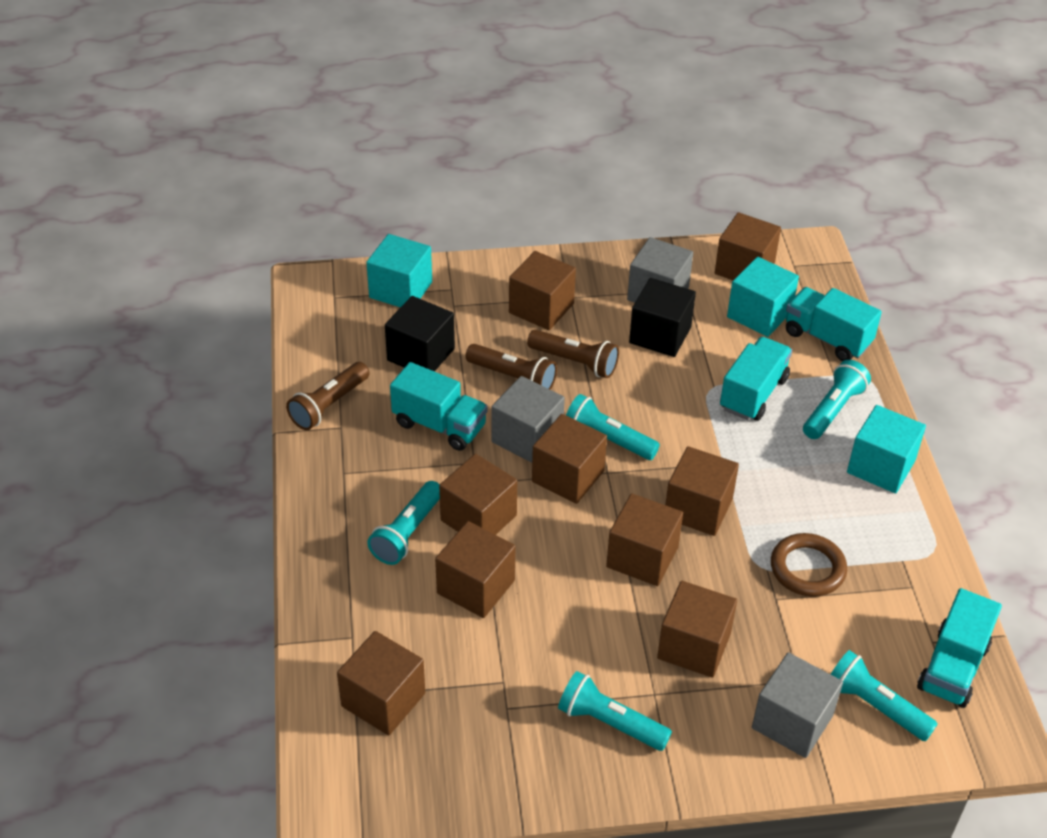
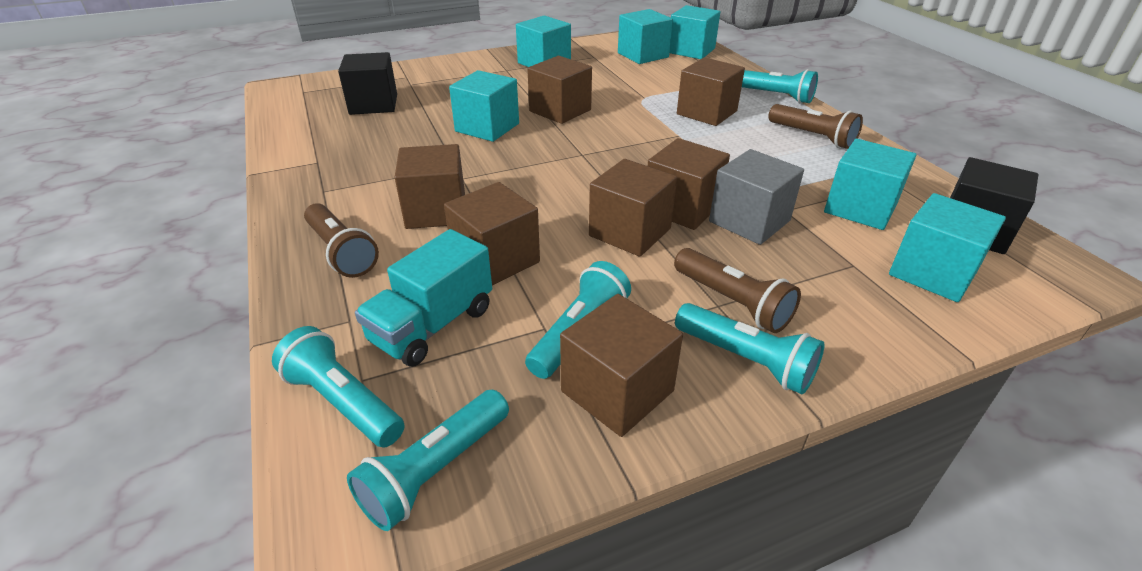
brown cube: 9 -> 7
brown ring: 1 -> 0
grey cube: 3 -> 1
turquoise cube: 3 -> 6
turquoise truck: 4 -> 1

